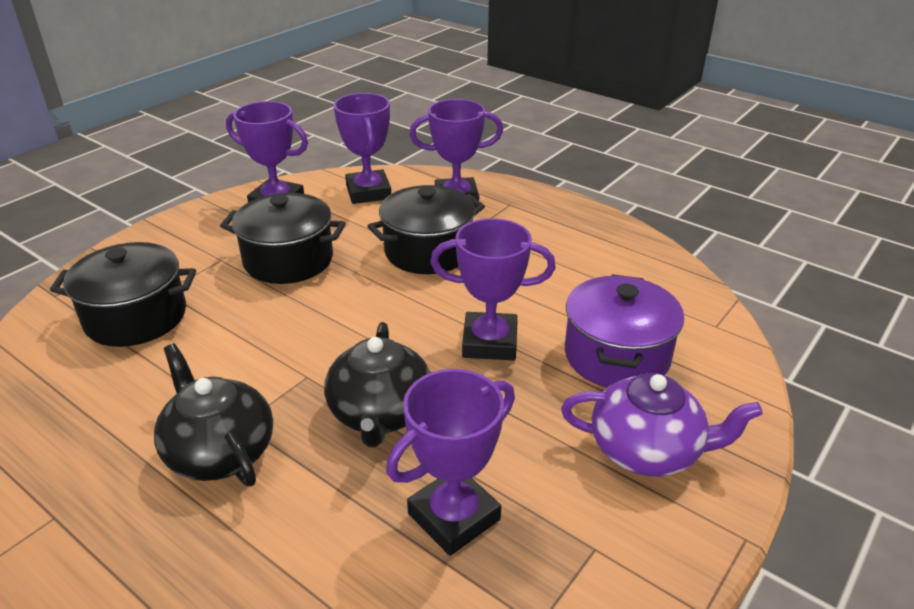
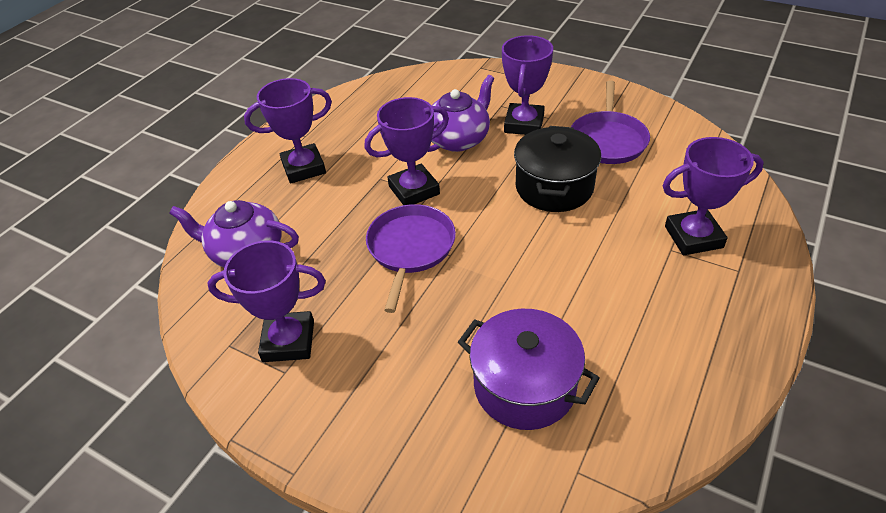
black pot: 3 -> 1
black teapot: 2 -> 0
purple pan: 0 -> 2
purple teapot: 1 -> 2

